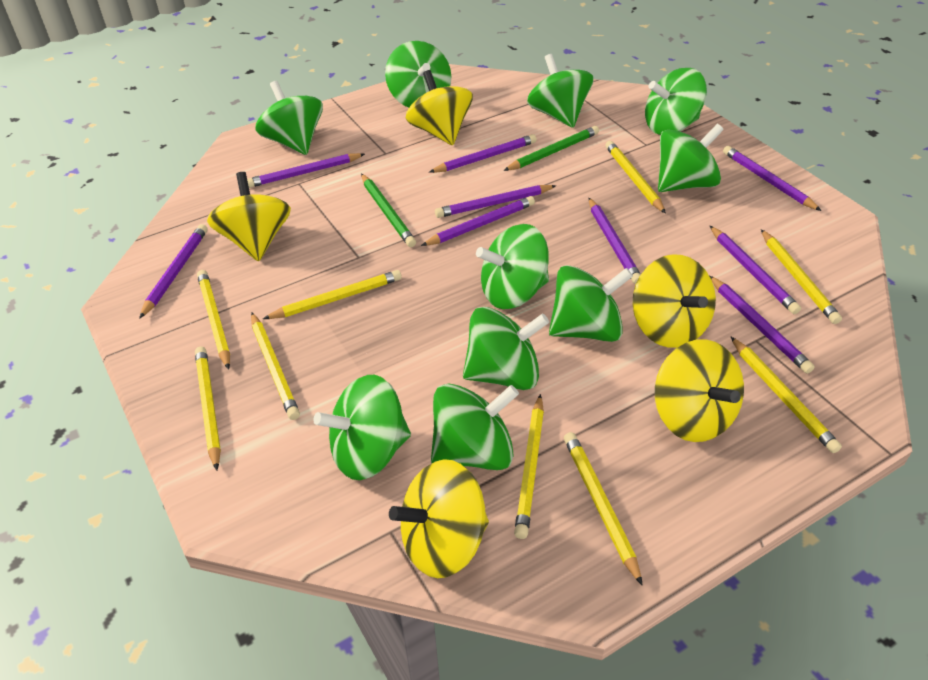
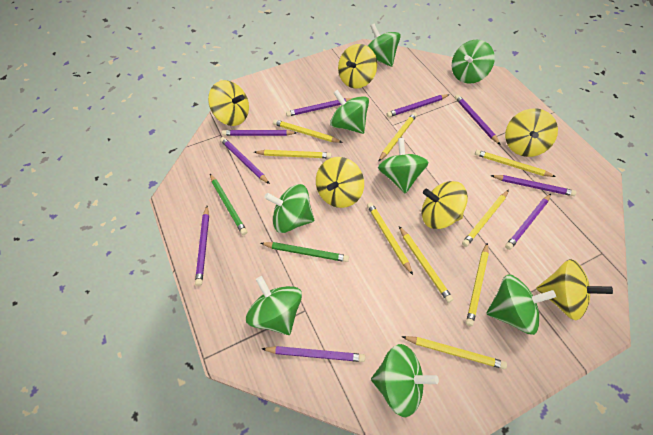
green spinning top: 10 -> 8
yellow spinning top: 5 -> 6

